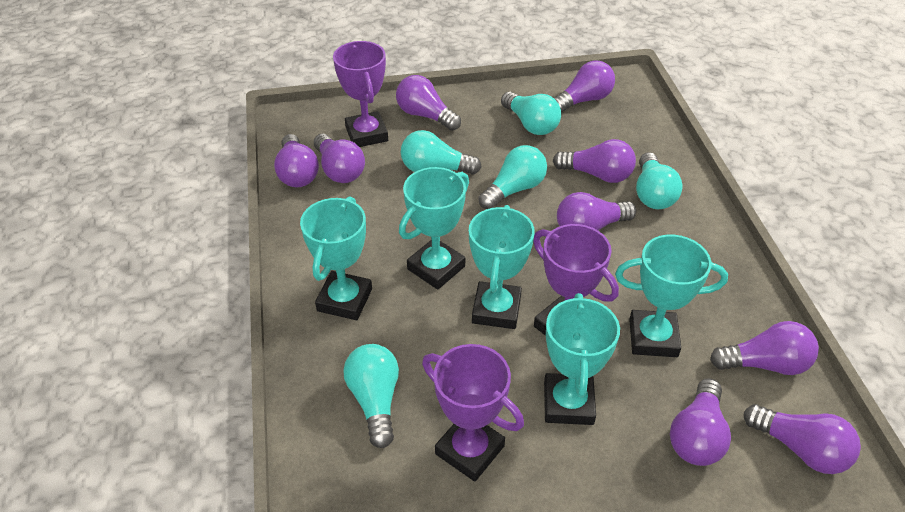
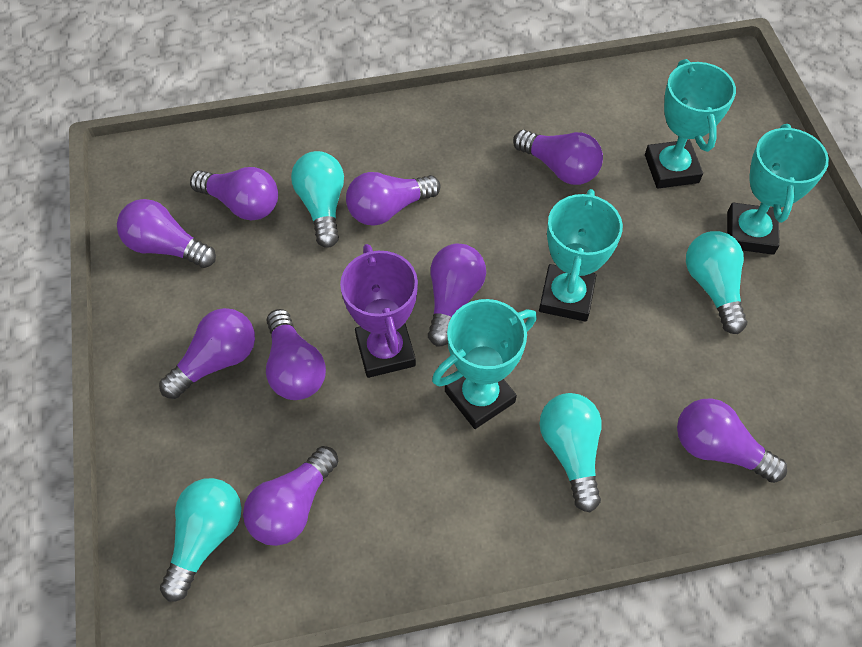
purple trophy: 3 -> 1
turquoise light bulb: 5 -> 4
turquoise trophy: 5 -> 4

